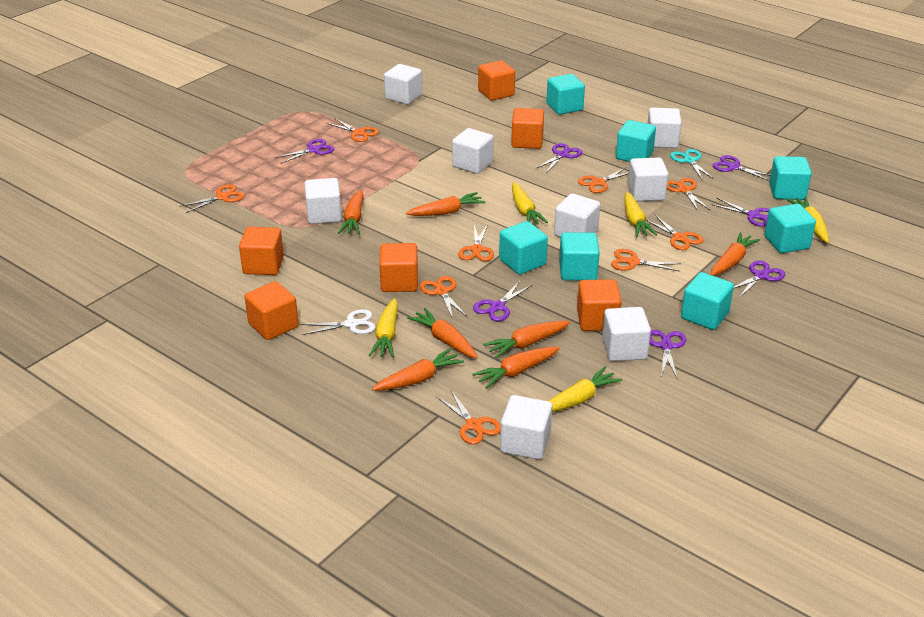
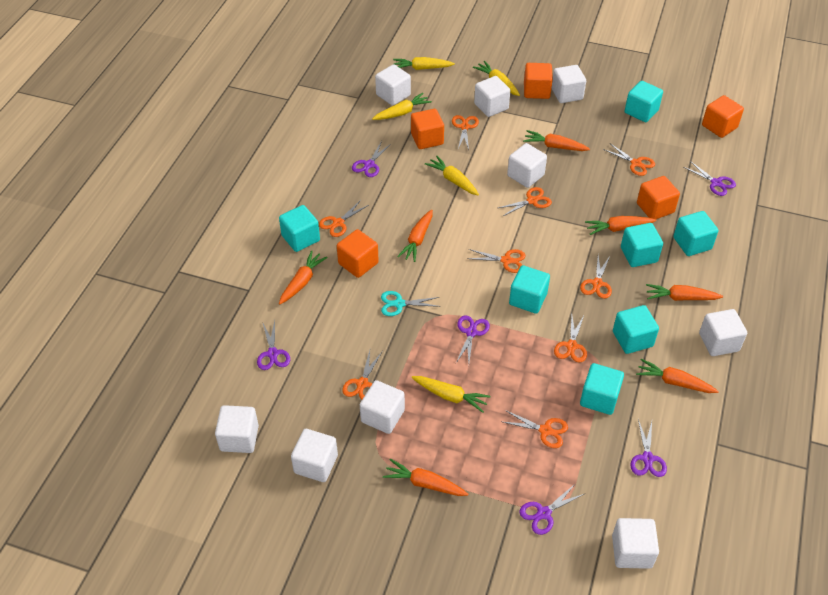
orange cube: 6 -> 5
purple scissors: 7 -> 6
white cube: 8 -> 9
white scissors: 1 -> 0

